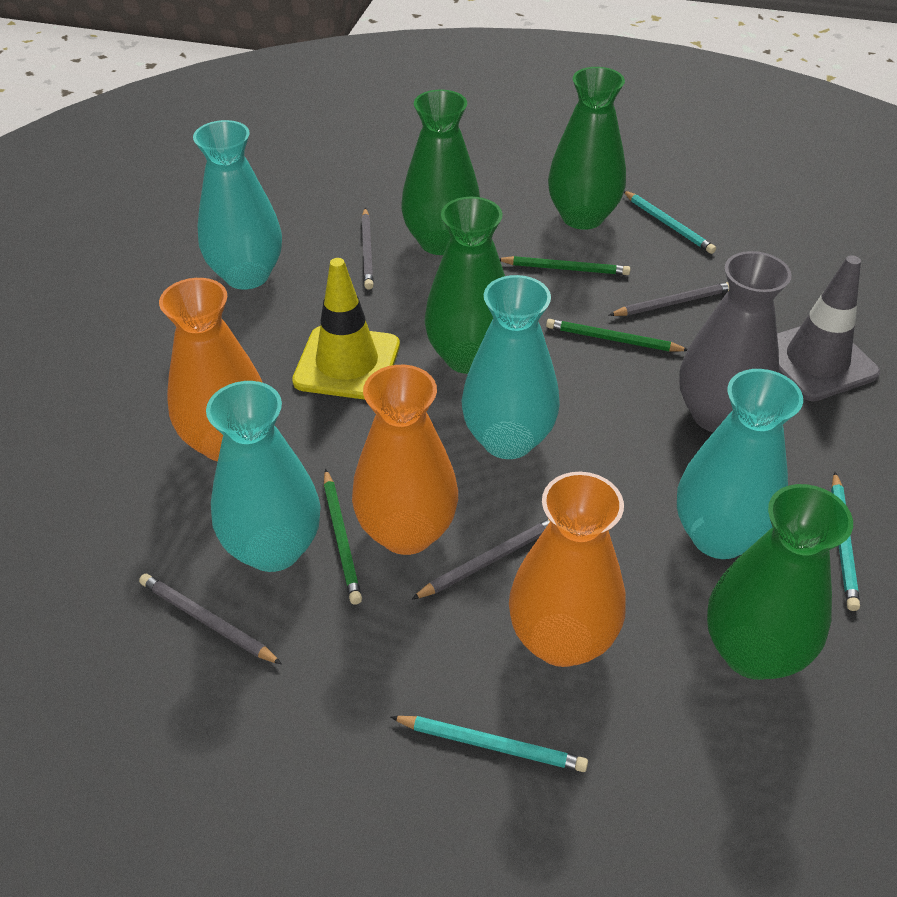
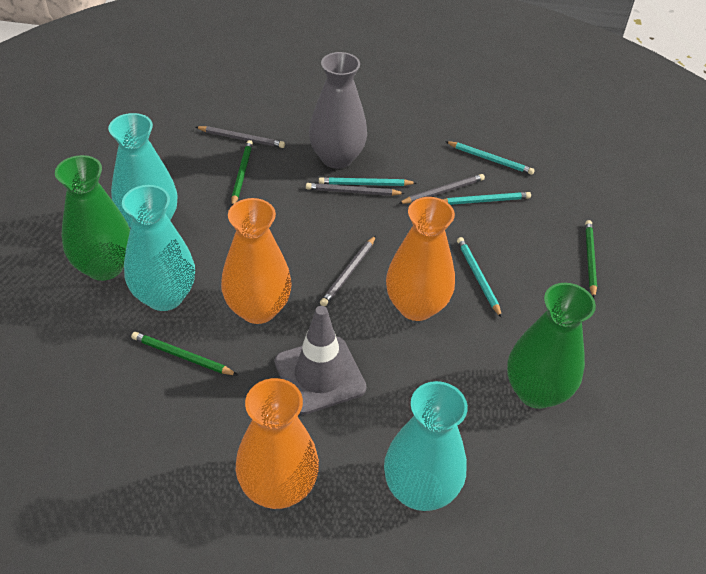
green vase: 4 -> 2
turquoise pencil: 3 -> 4
turquoise vase: 4 -> 3
yellow traffic cone: 1 -> 0

